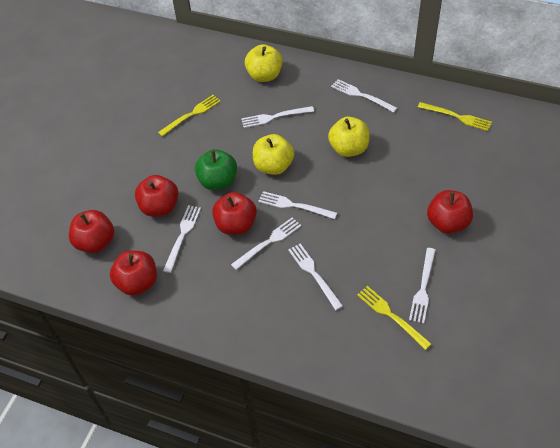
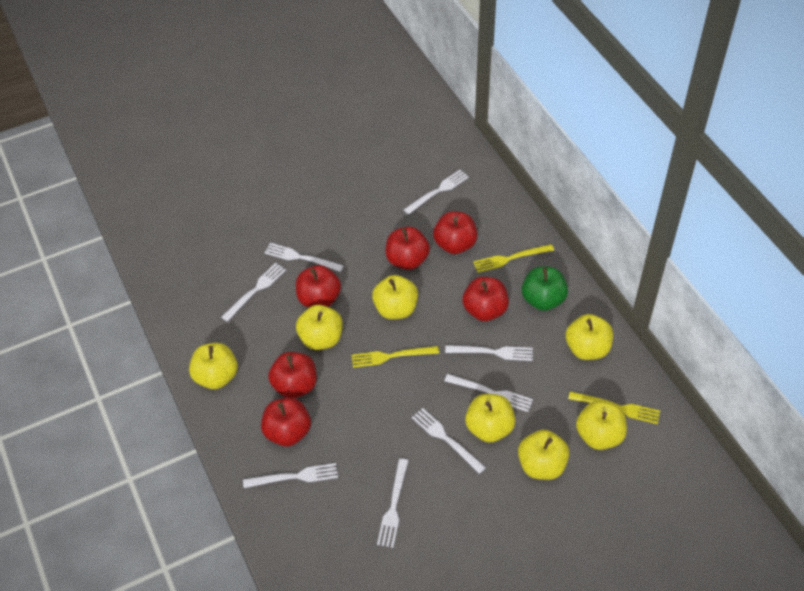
red apple: 5 -> 6
white fork: 7 -> 8
yellow apple: 3 -> 7

